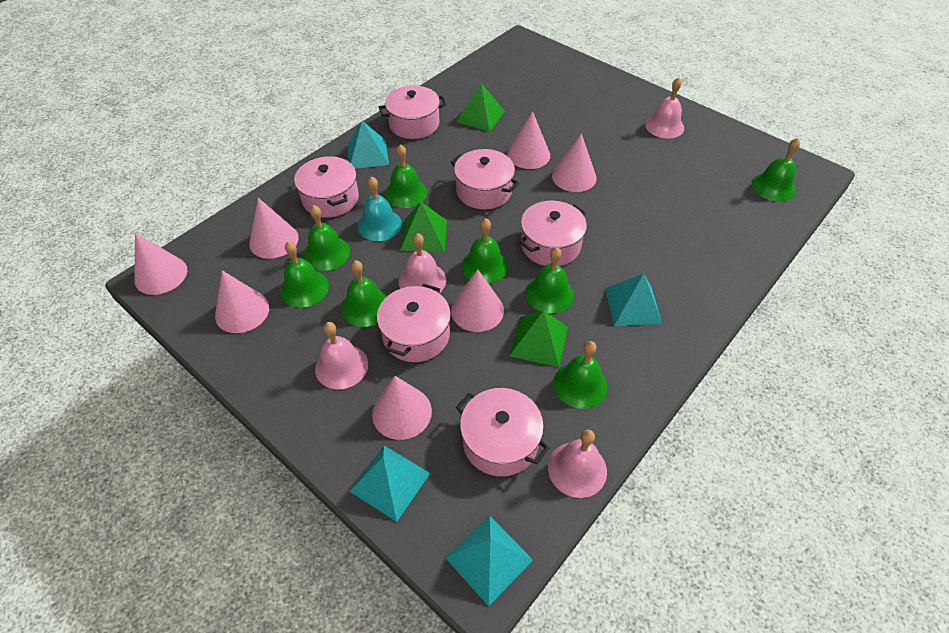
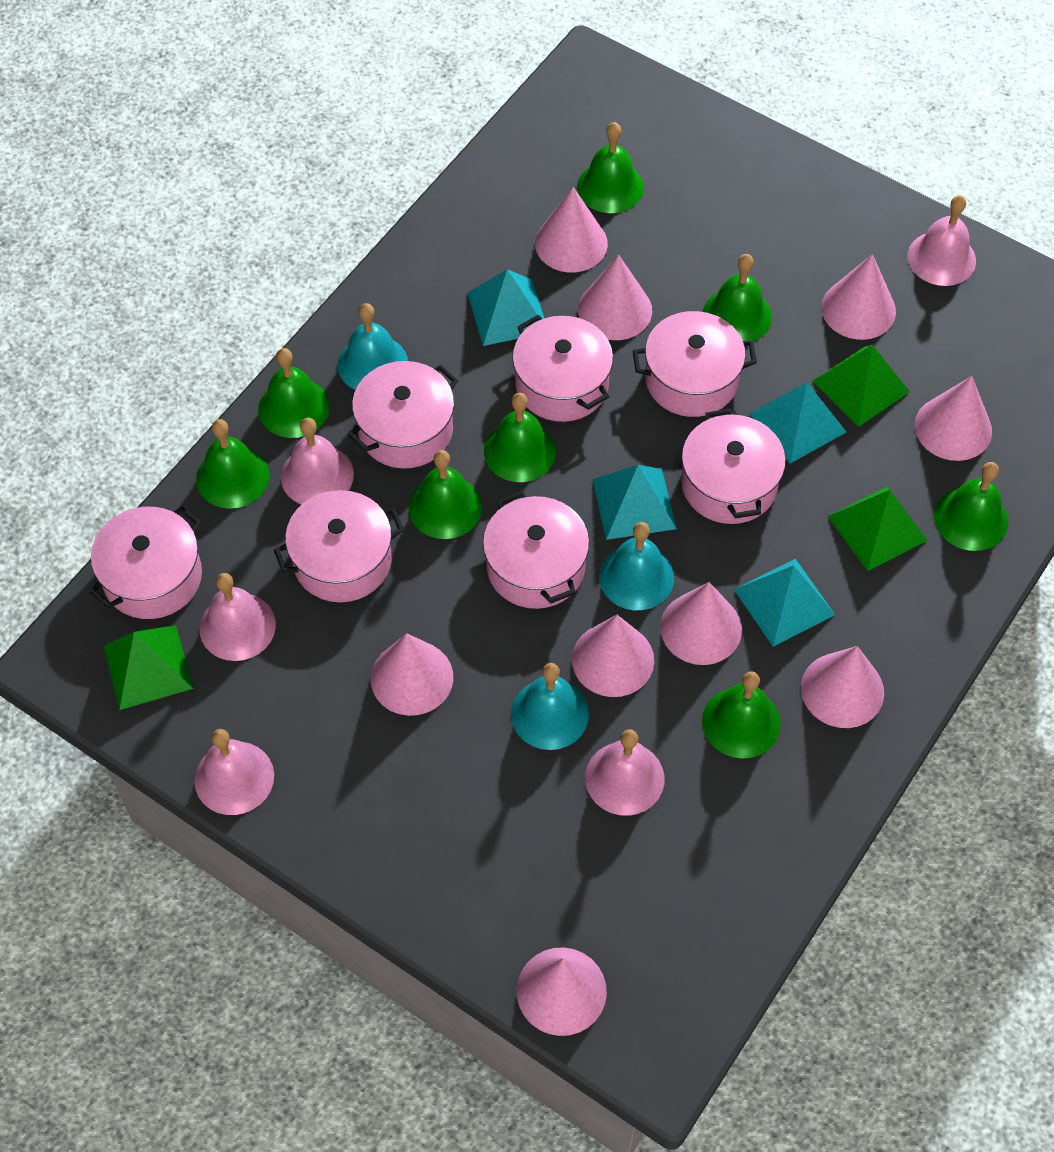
pink bell: 4 -> 5
pink cone: 7 -> 9
pink pot: 6 -> 7
turquoise bell: 1 -> 3

